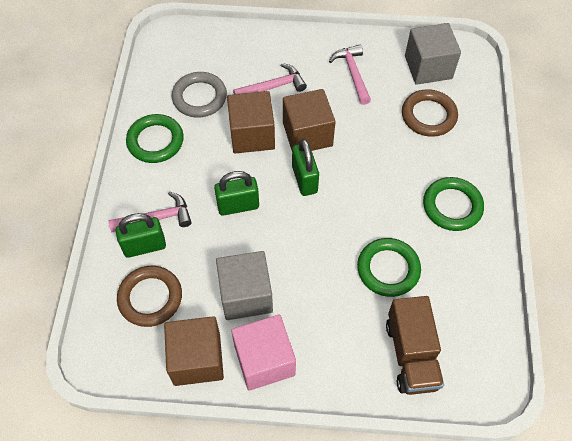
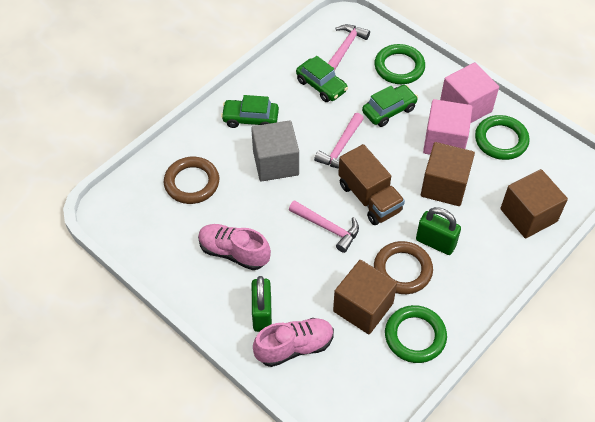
green car: 0 -> 3
green padlock: 3 -> 2
grey cube: 2 -> 1
grey ring: 1 -> 0
pink cube: 1 -> 2
pink shoe: 0 -> 2

